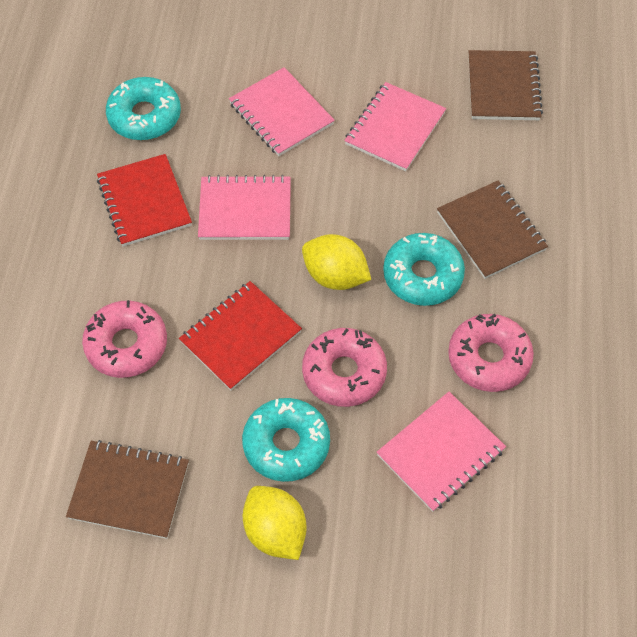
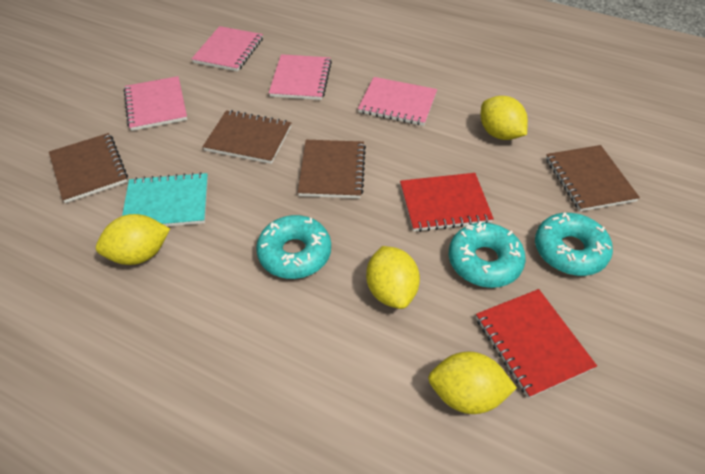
brown notebook: 3 -> 4
pink donut: 3 -> 0
turquoise notebook: 0 -> 1
yellow lemon: 2 -> 4

